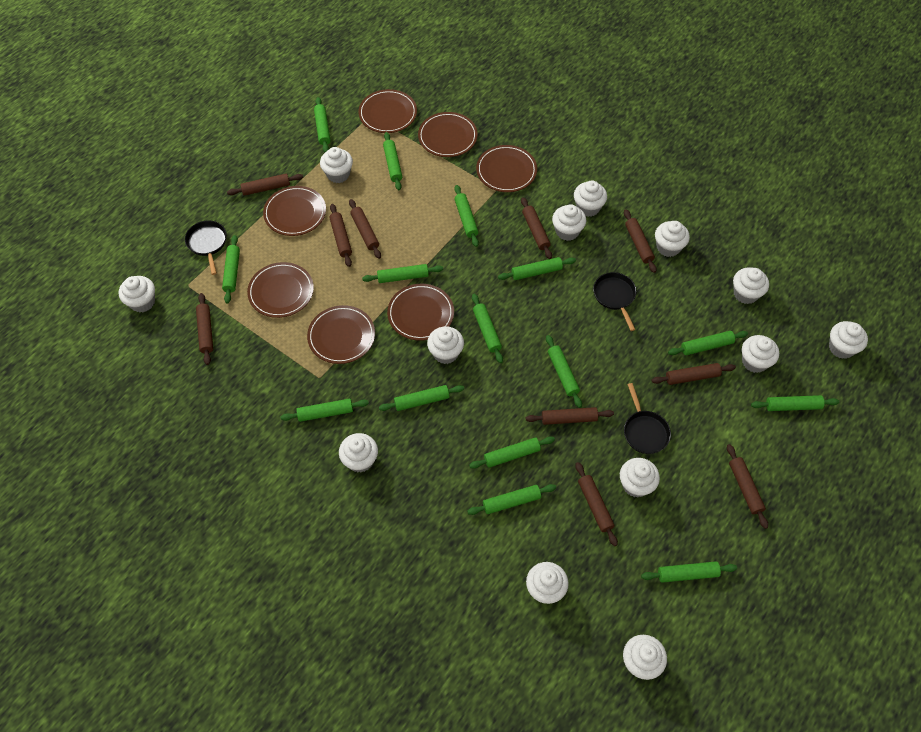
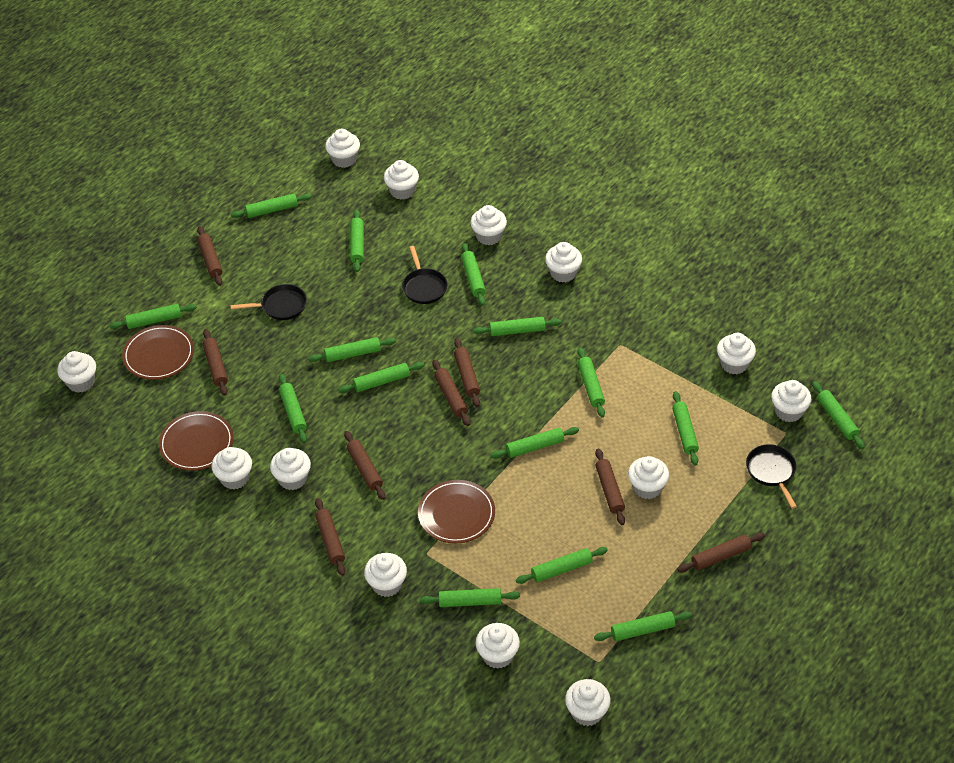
brown plate: 7 -> 3
brown rolling pin: 10 -> 8

